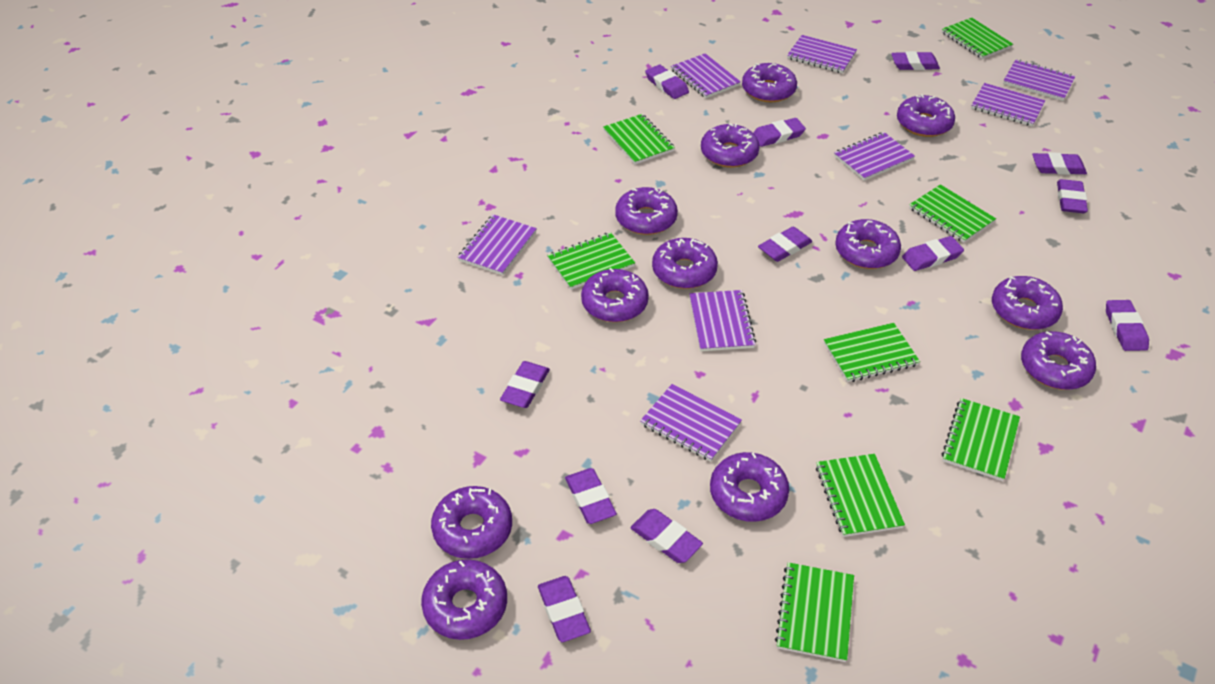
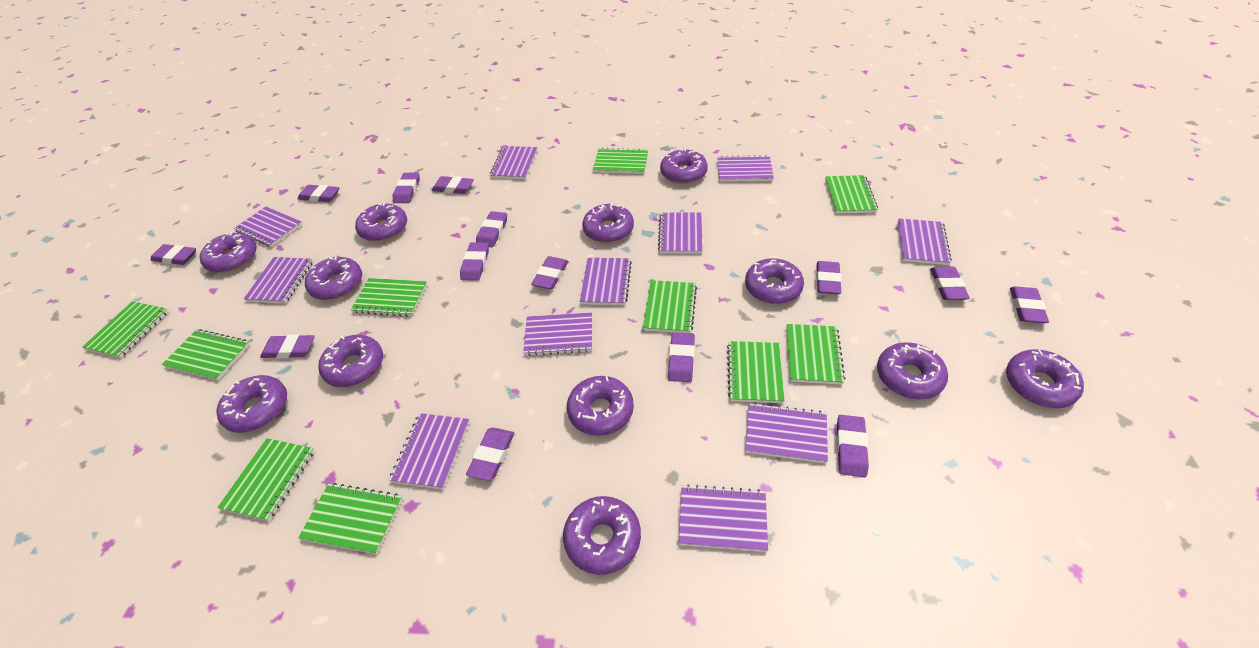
green notebook: 8 -> 10
purple eraser: 12 -> 14
purple notebook: 8 -> 11

